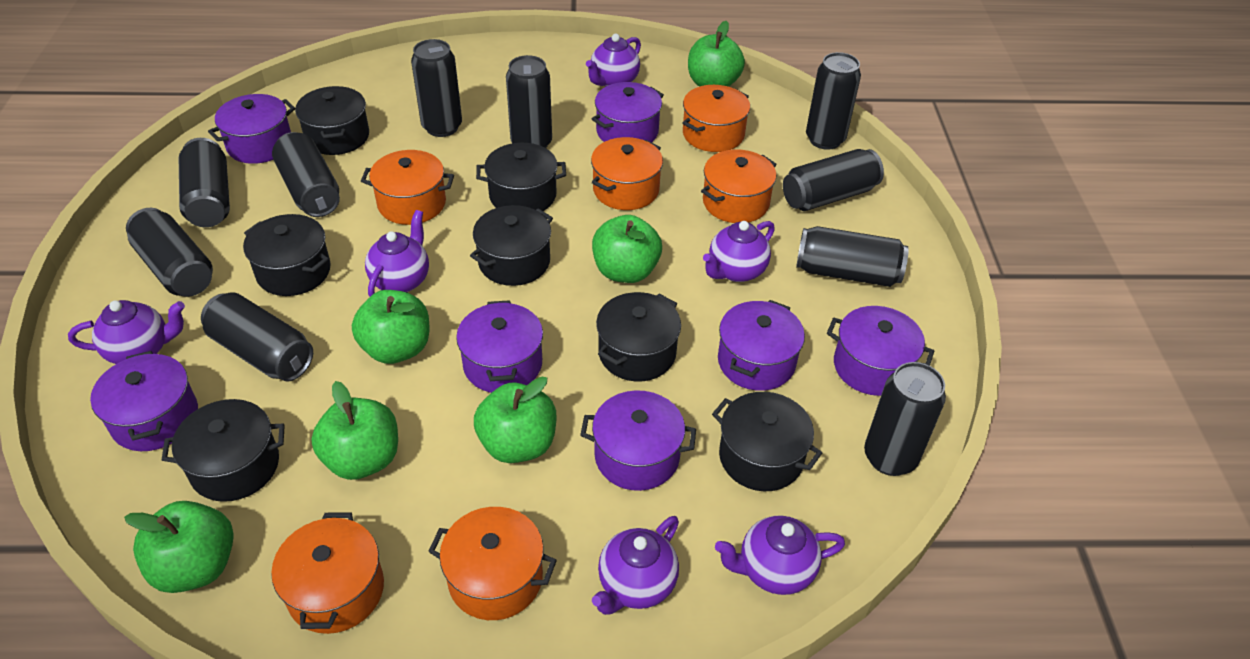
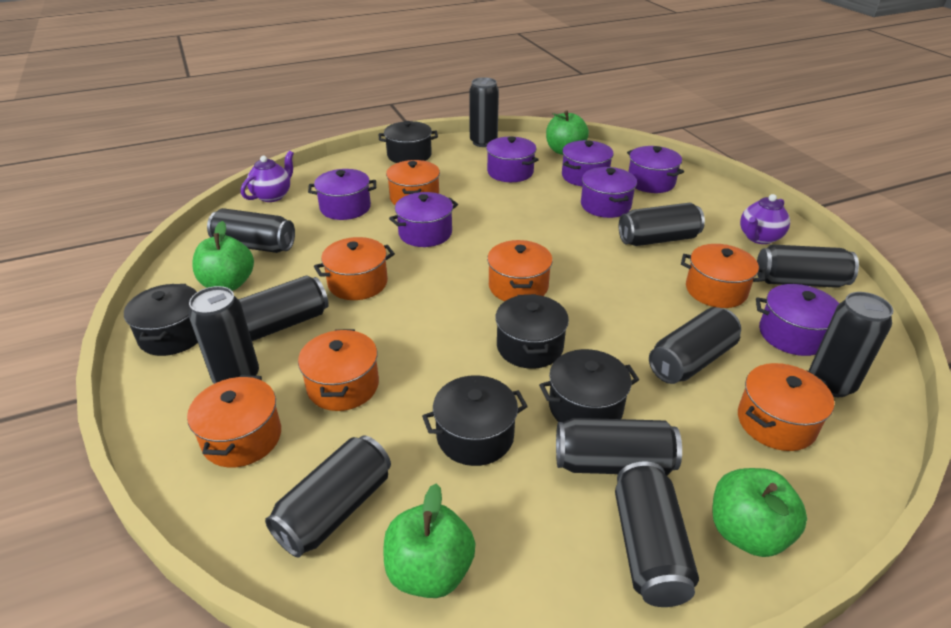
black can: 10 -> 11
black pot: 7 -> 5
green apple: 6 -> 4
orange pot: 6 -> 7
purple teapot: 6 -> 2

